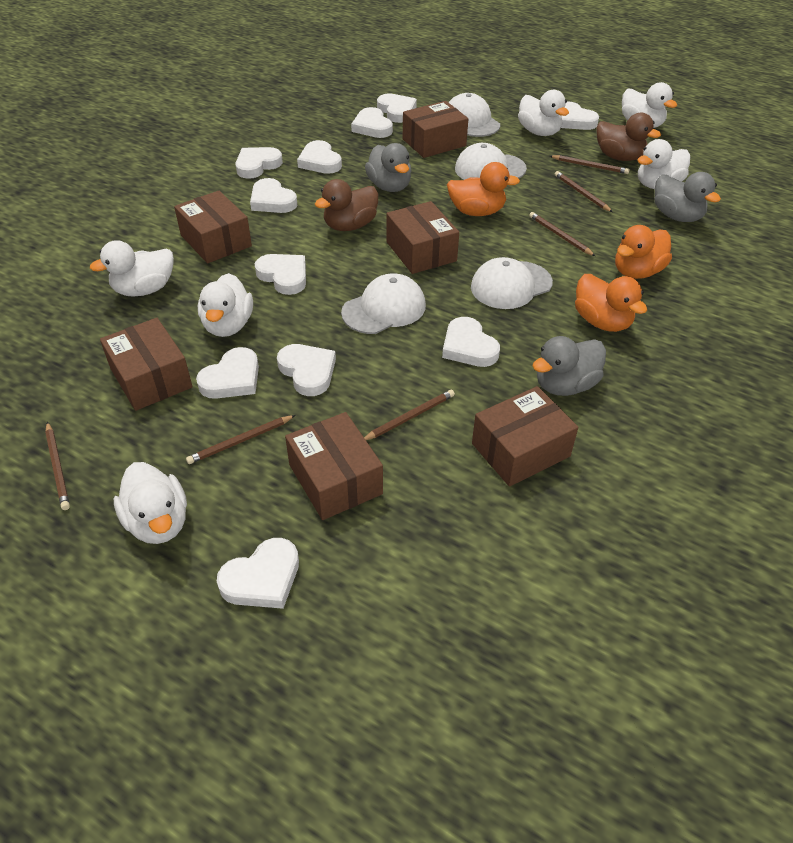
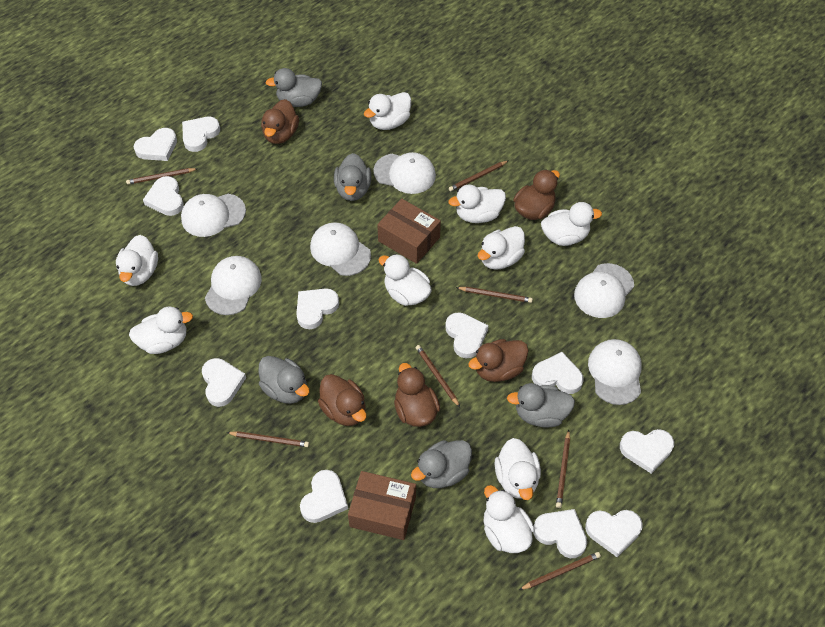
brown box: 6 -> 2
brown duck: 2 -> 5
brown pencil: 6 -> 7
grey duck: 3 -> 5
orange duck: 3 -> 0
white cap: 4 -> 6
white duck: 6 -> 9

